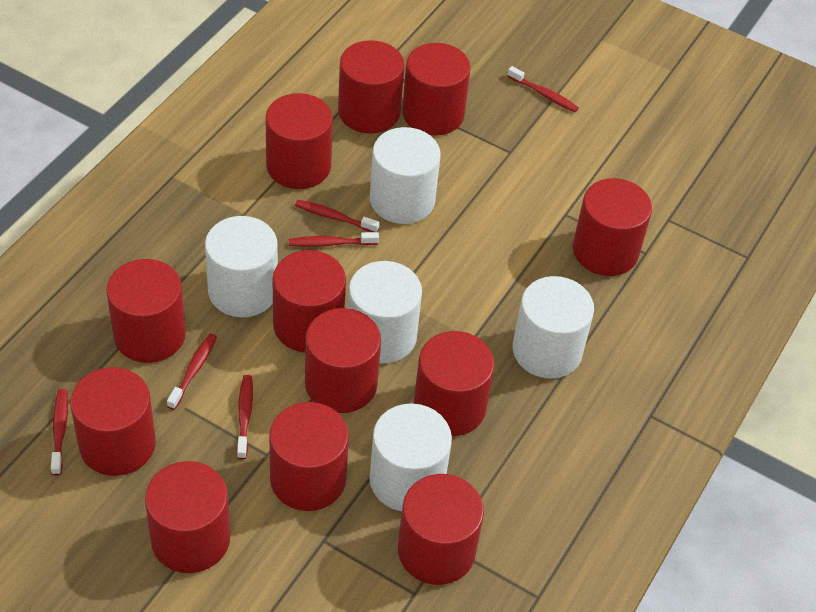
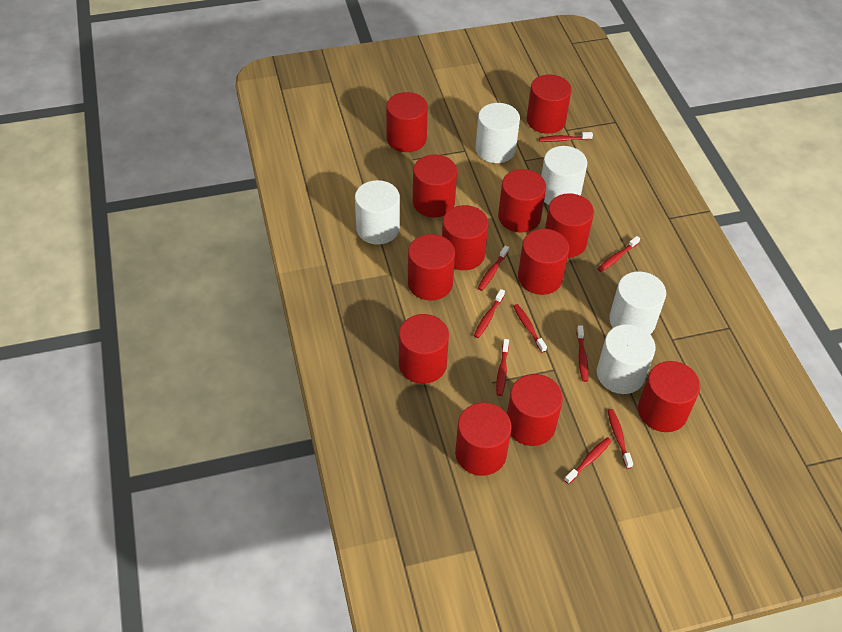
red toothbrush: 6 -> 9

